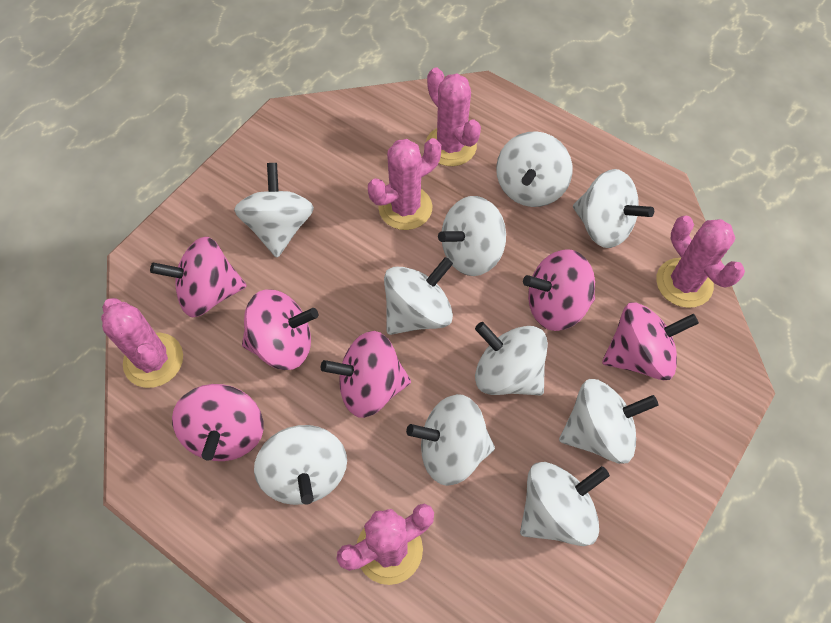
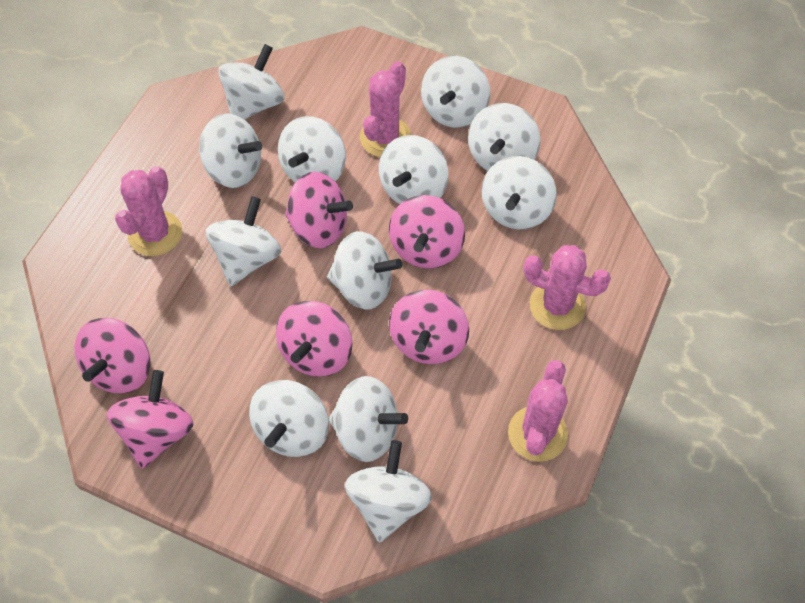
pink cactus: 5 -> 4
white spinning top: 10 -> 12

